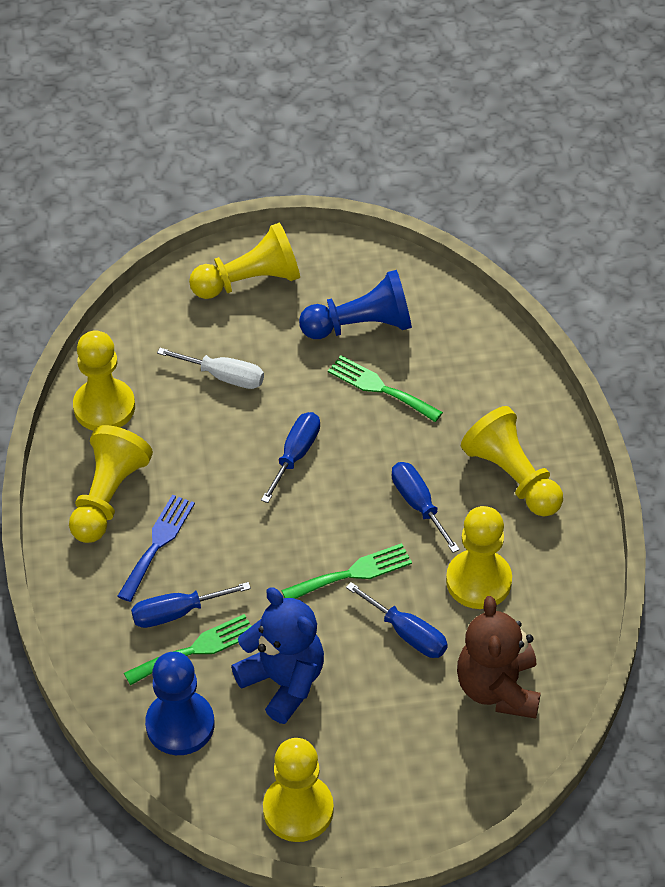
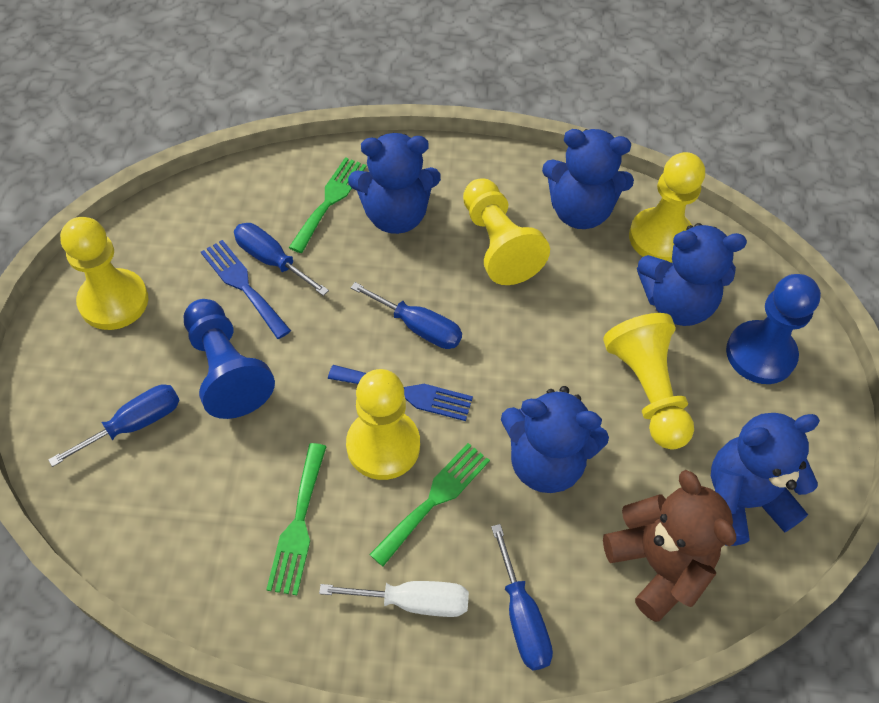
blue fork: 1 -> 2
blue teddy bear: 1 -> 5
yellow pawn: 6 -> 5

